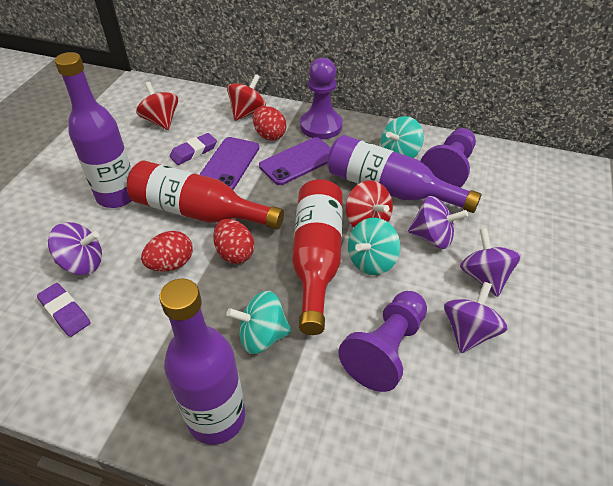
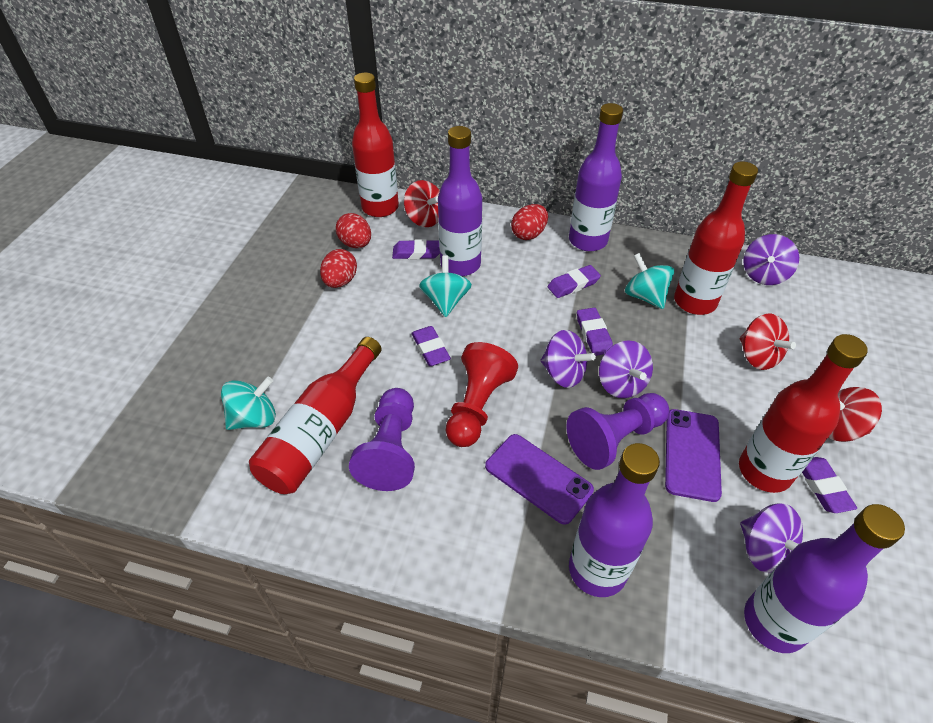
purple bottle: 3 -> 4
purple eraser: 2 -> 5
purple pawn: 3 -> 2
red bottle: 2 -> 4
red pawn: 0 -> 1

